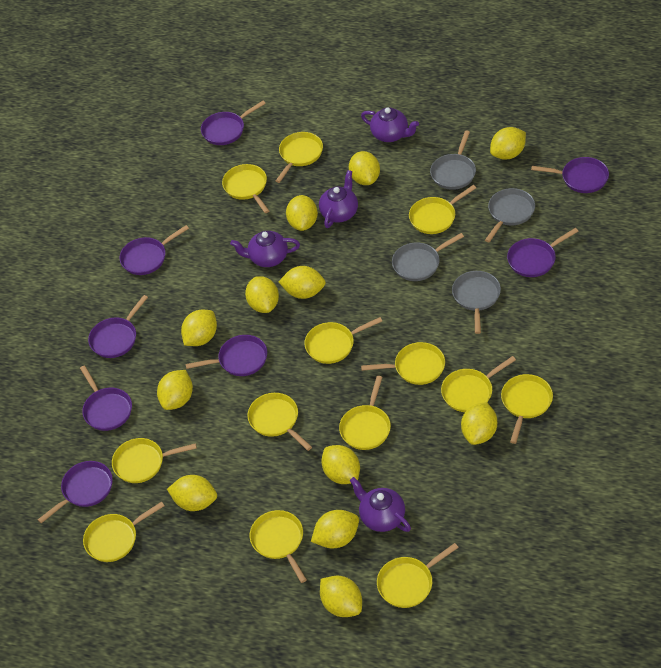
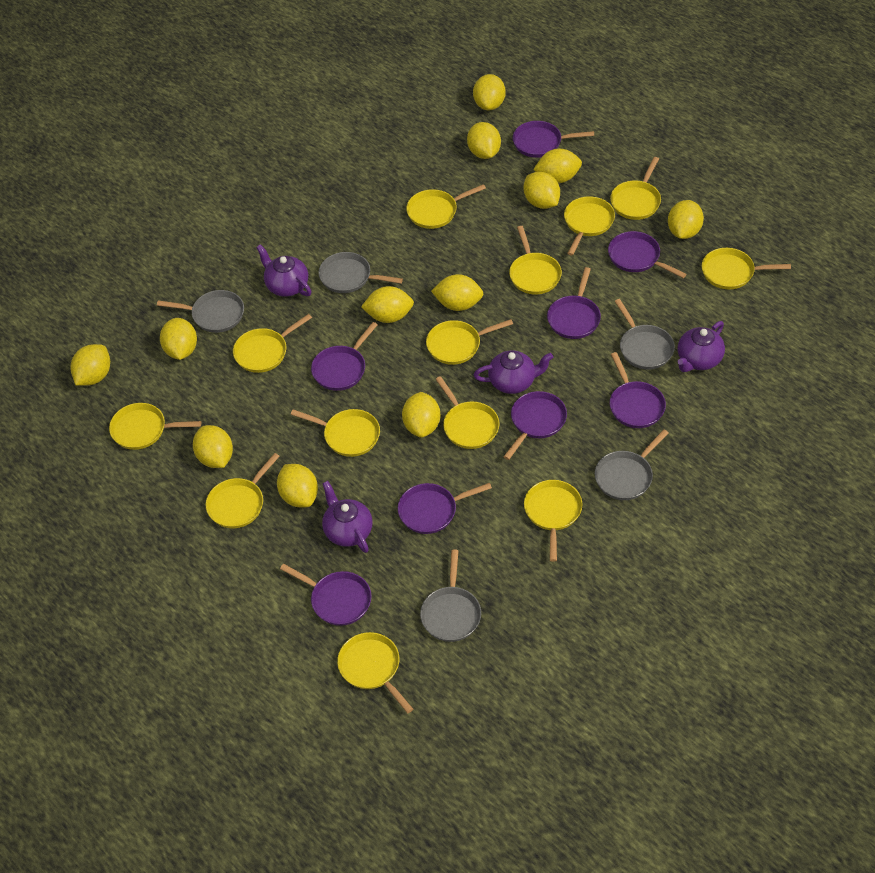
grey pan: 4 -> 5

